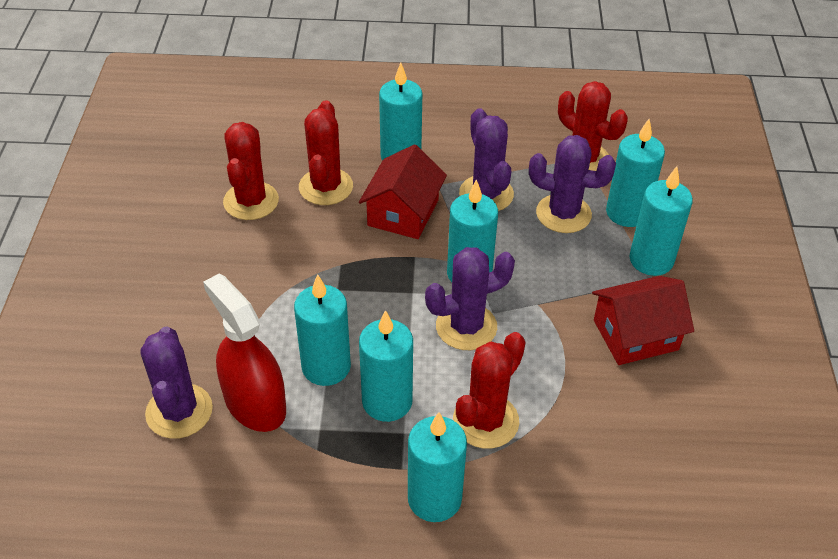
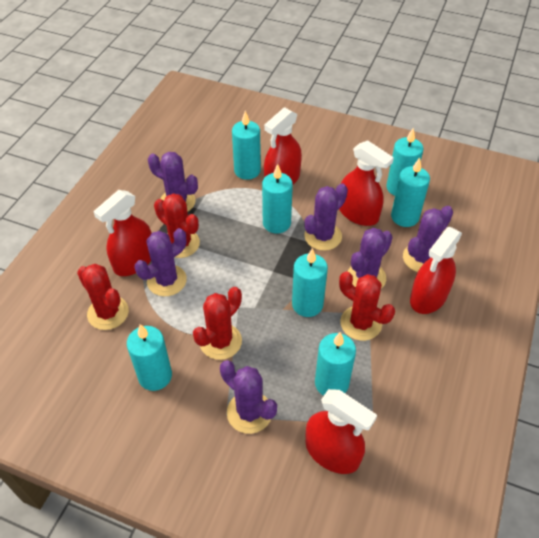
purple cactus: 4 -> 6
red house: 2 -> 0
red spray bottle: 1 -> 5

